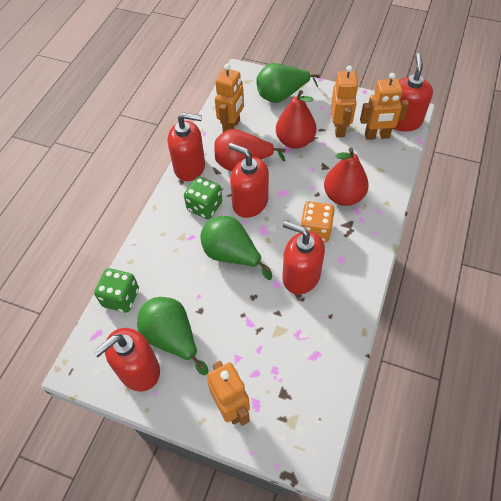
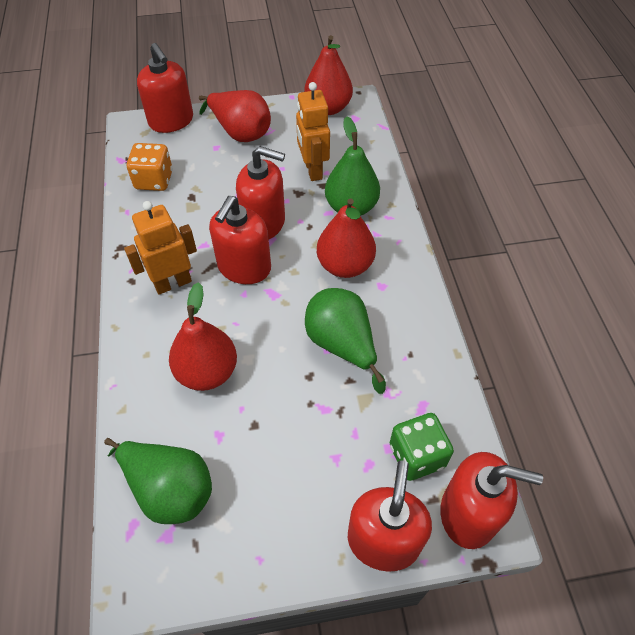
green dice: 2 -> 1
orange robot: 4 -> 2
red pear: 3 -> 4

